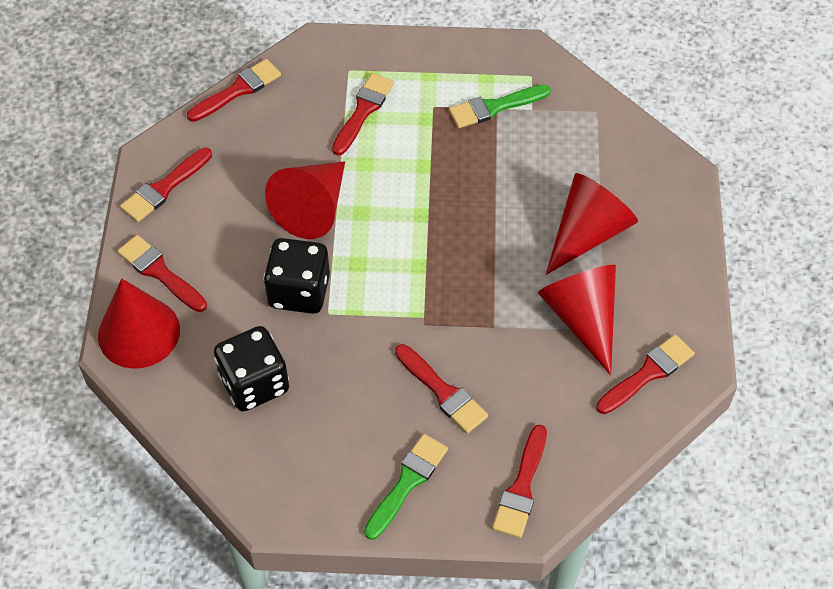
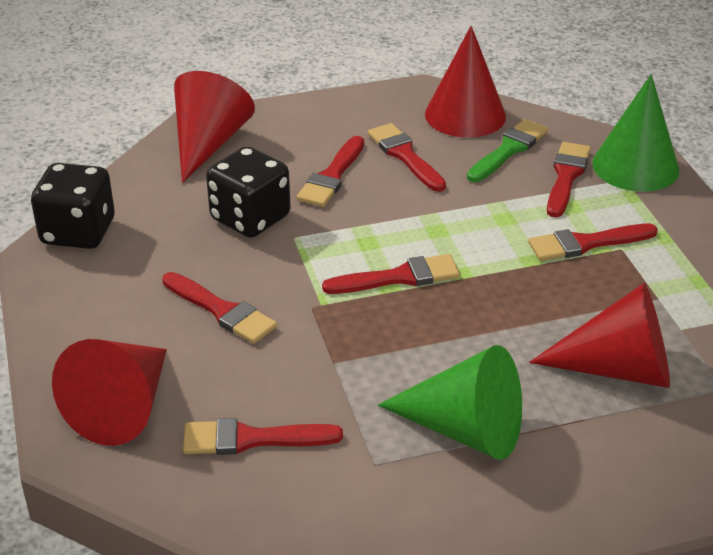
green brush: 2 -> 1
green cone: 0 -> 2

